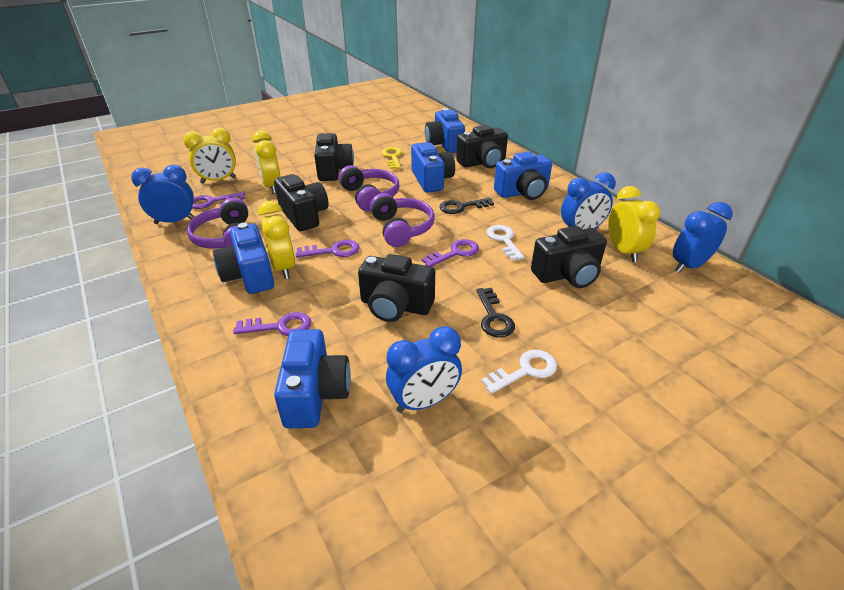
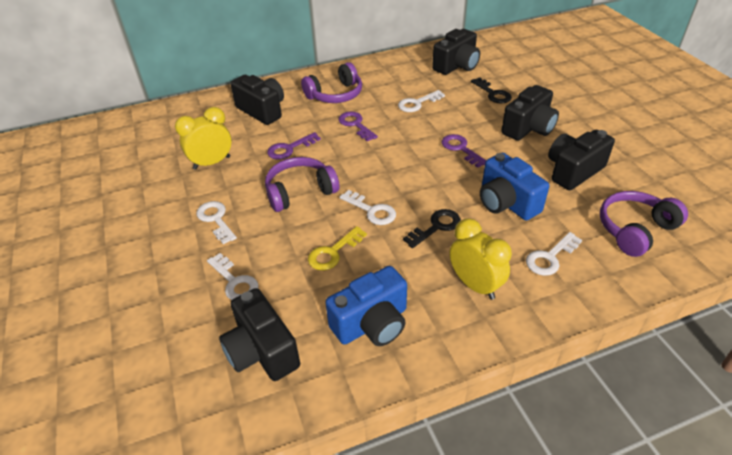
blue camera: 5 -> 2
blue clock: 4 -> 0
purple key: 4 -> 3
white key: 2 -> 5
yellow clock: 4 -> 2

